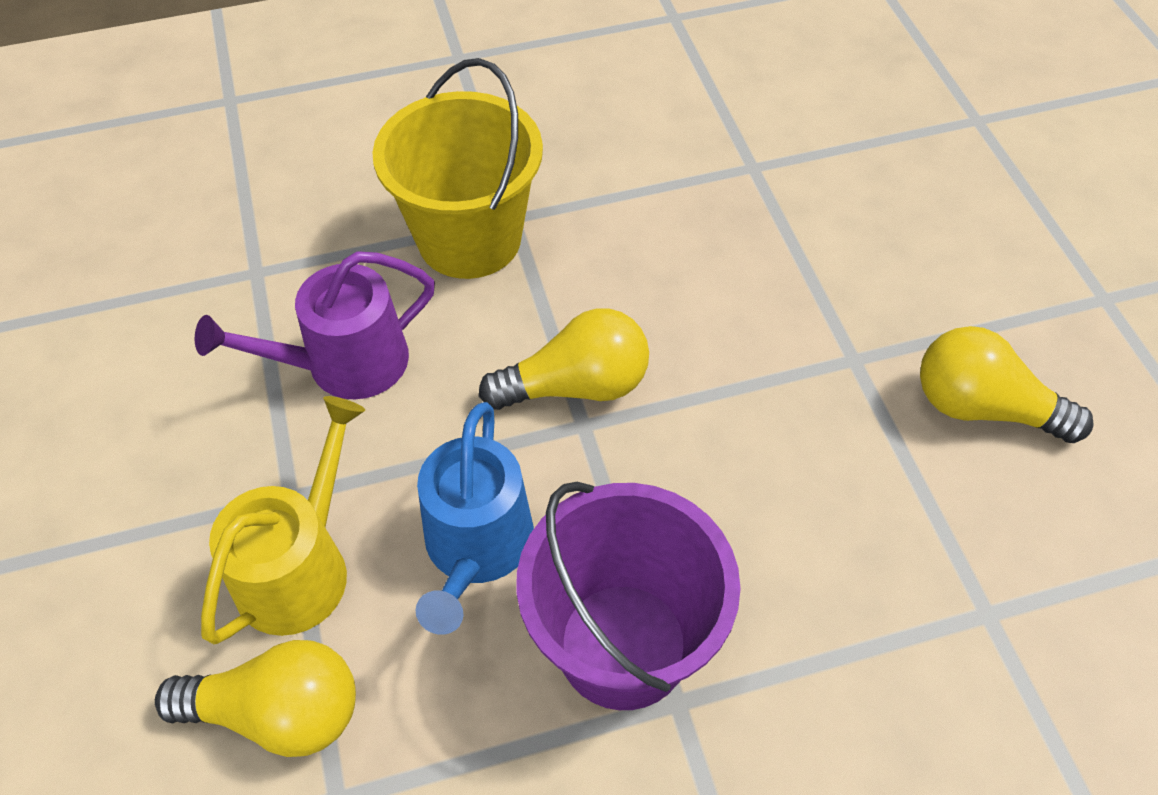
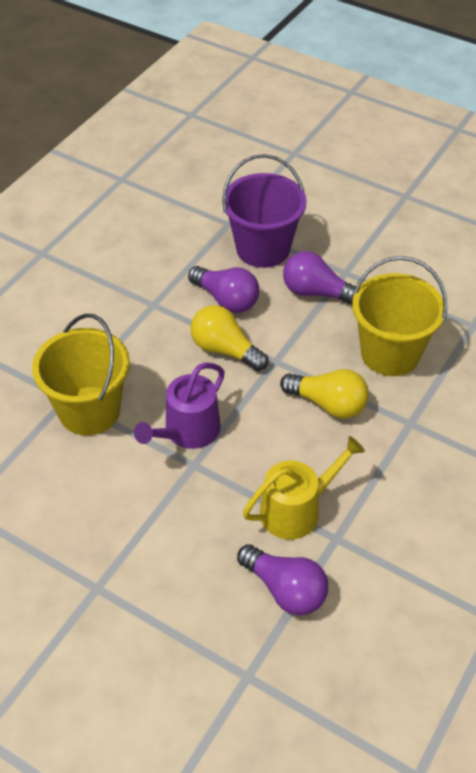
blue watering can: 1 -> 0
purple light bulb: 0 -> 3
yellow bucket: 1 -> 2
yellow light bulb: 3 -> 2

